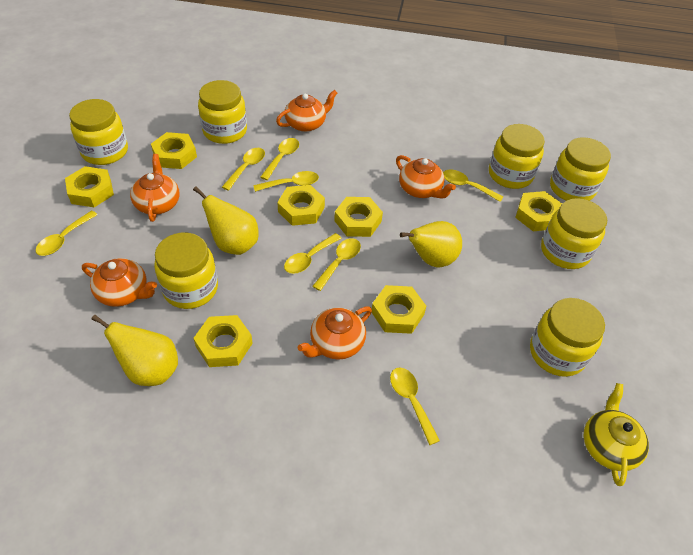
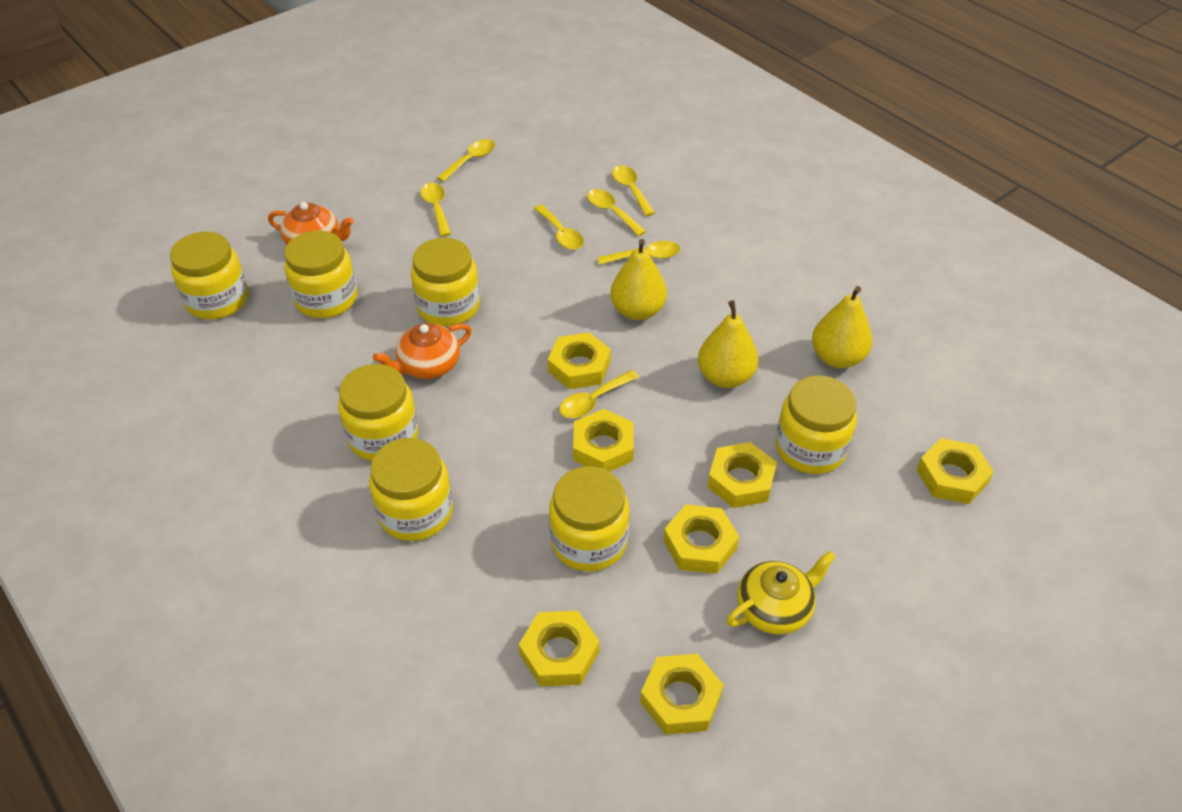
orange teapot: 5 -> 2
yellow spoon: 8 -> 7

